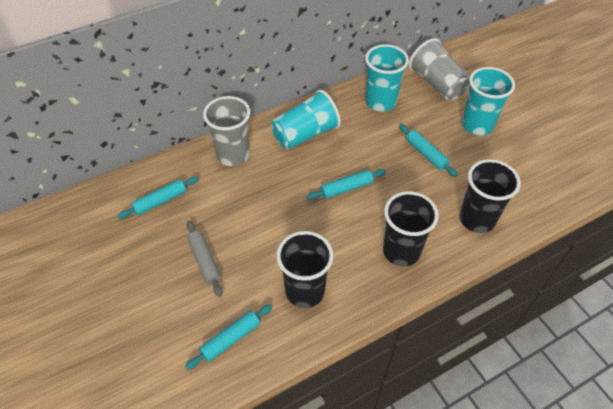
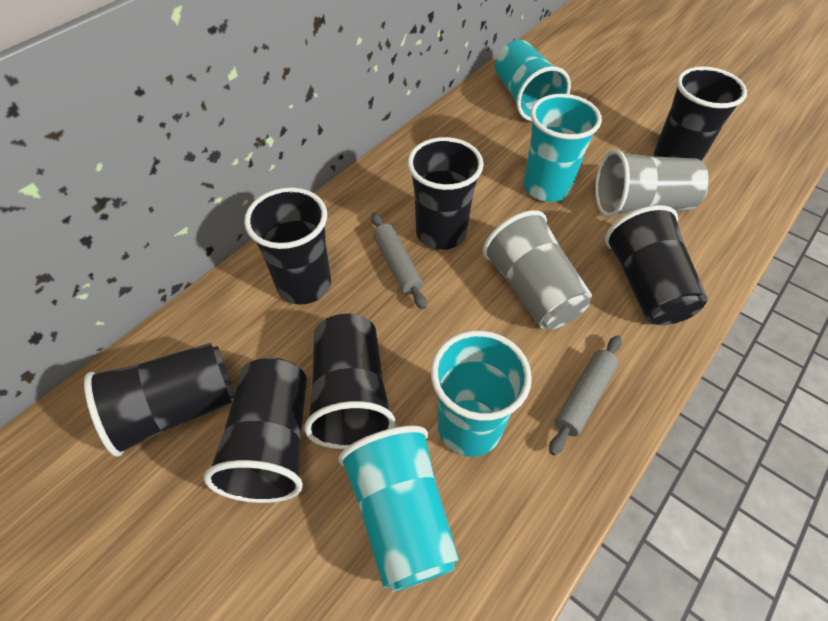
black cup: 3 -> 7
grey rolling pin: 1 -> 2
turquoise cup: 3 -> 4
turquoise rolling pin: 4 -> 0

